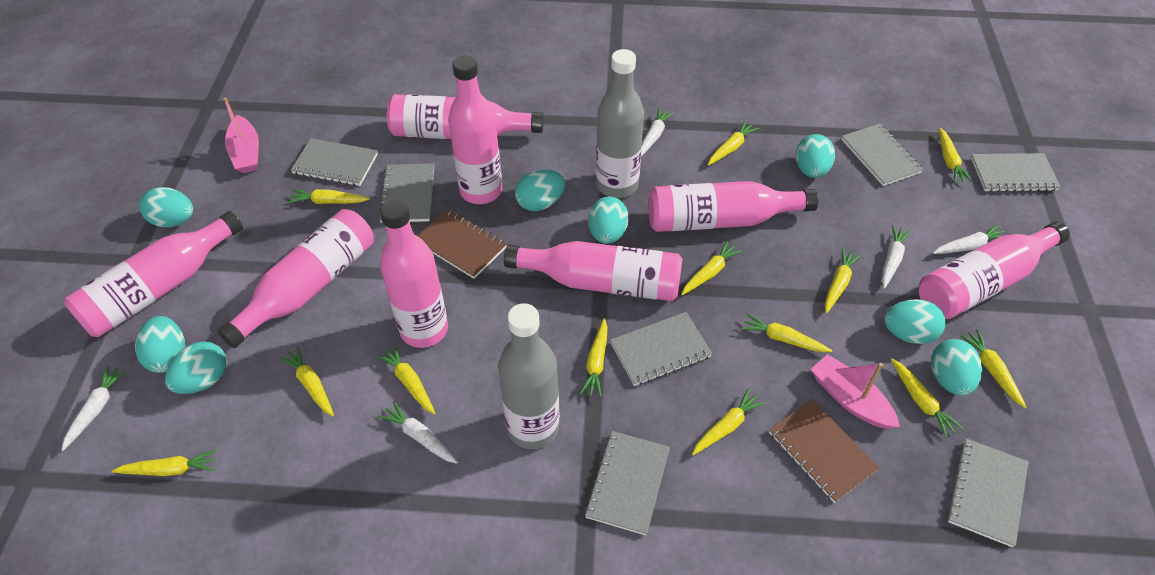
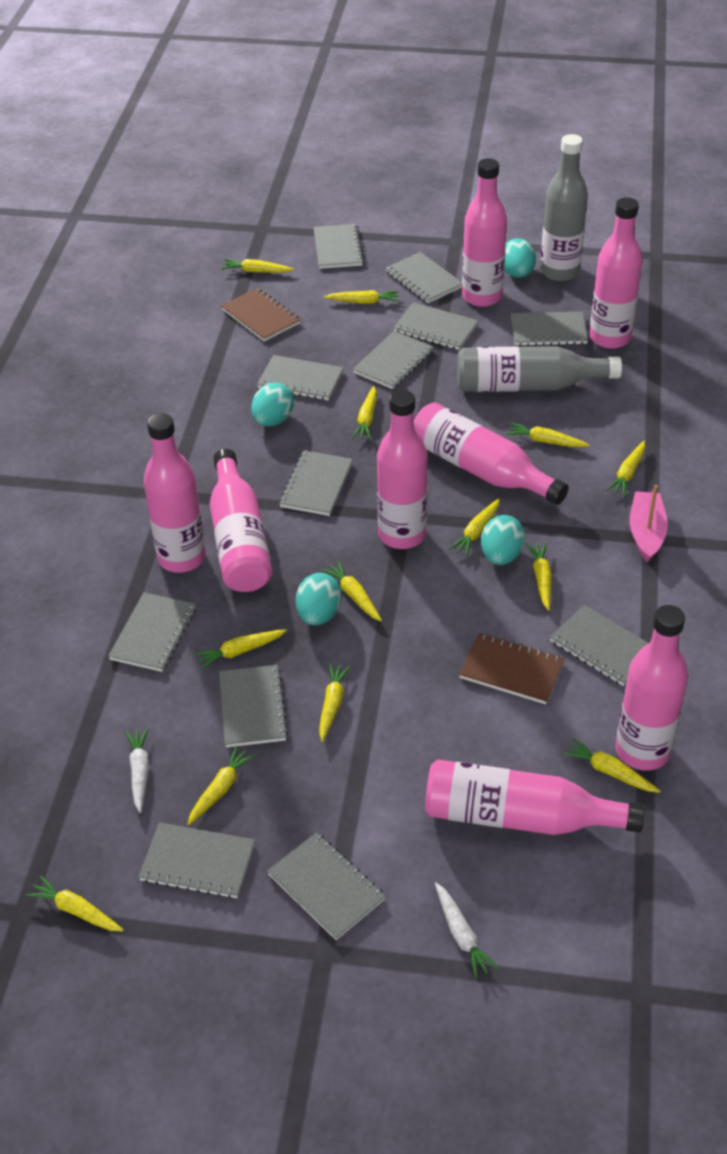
grey notebook: 7 -> 12
pink boat: 2 -> 1
turquoise egg: 8 -> 4
white carrot: 5 -> 2

